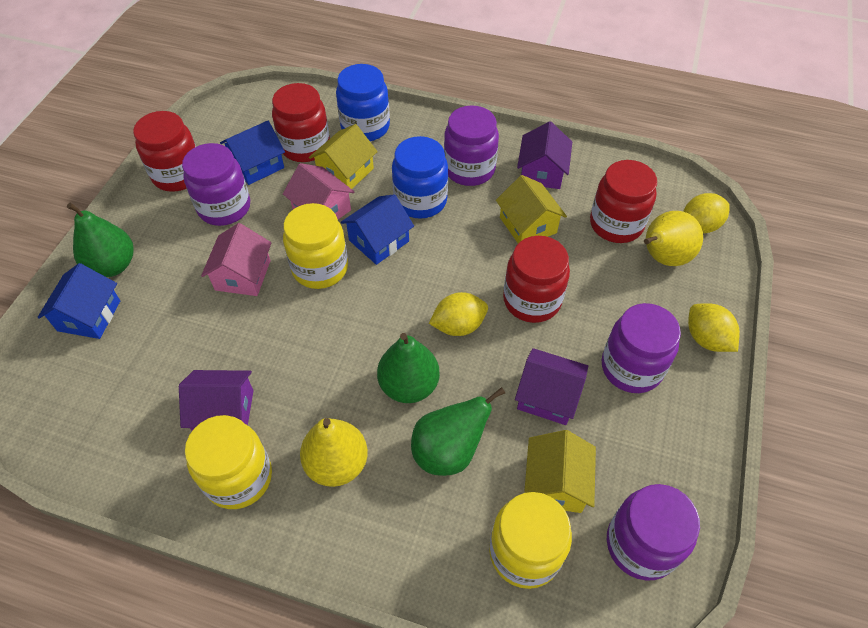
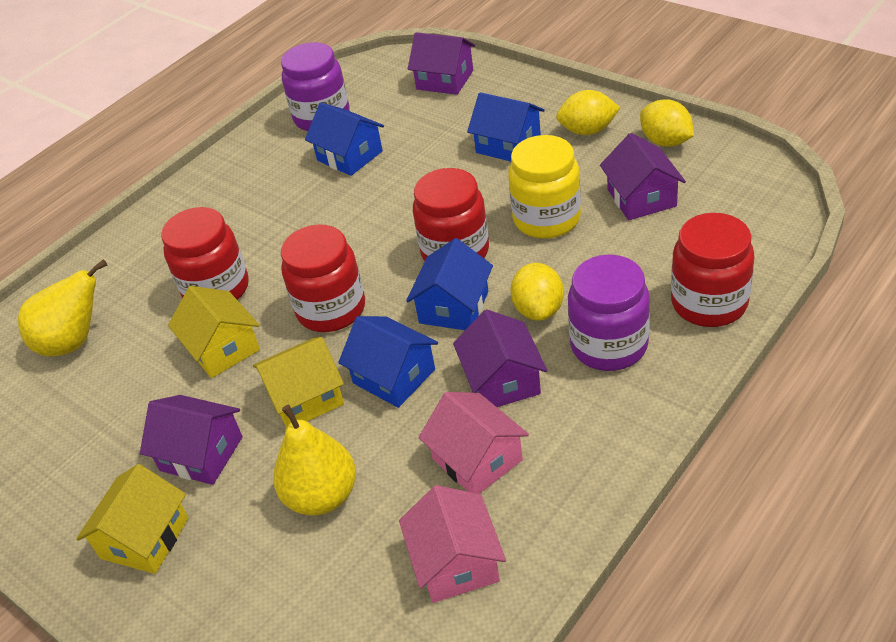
blue house: 3 -> 4
blue jar: 2 -> 0
green pear: 3 -> 0
purple house: 3 -> 4
purple jar: 4 -> 2
yellow jar: 3 -> 1

